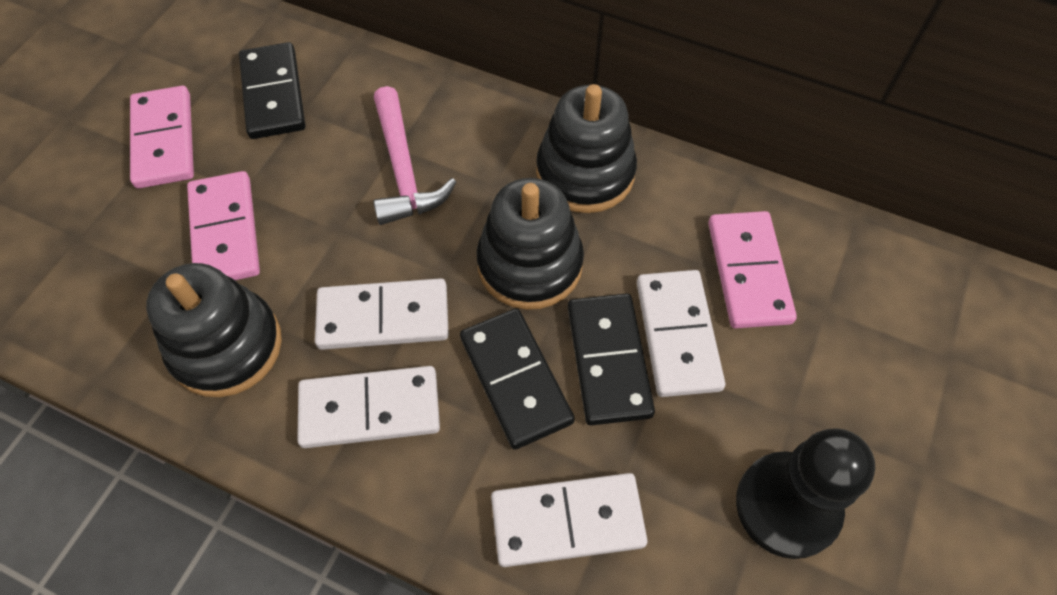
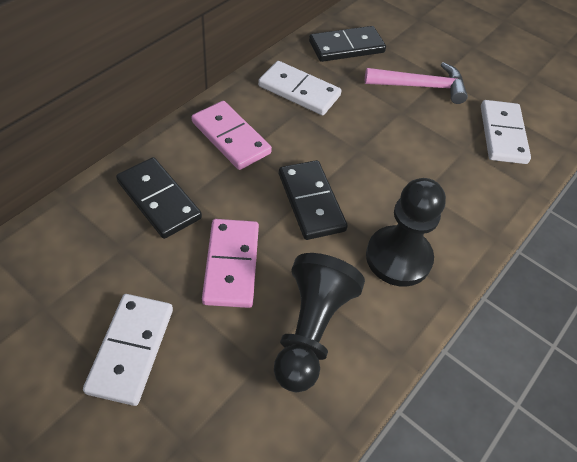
black pawn: 1 -> 2
black stacking toy: 3 -> 0
pink domino: 3 -> 2
white domino: 4 -> 3

